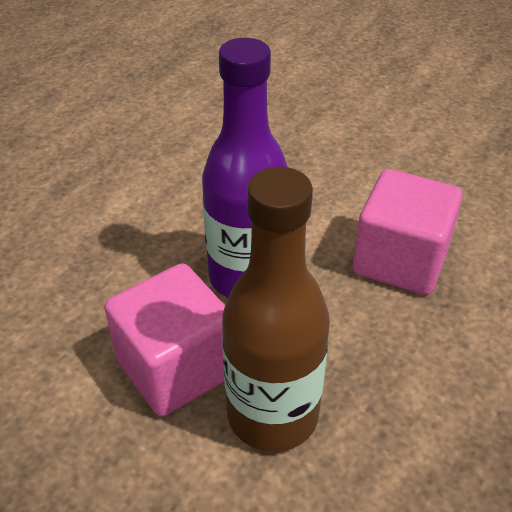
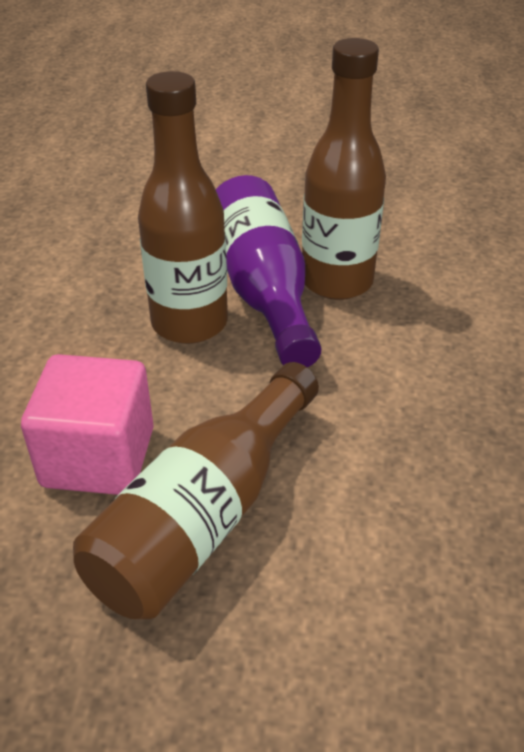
brown bottle: 1 -> 3
pink cube: 2 -> 1

